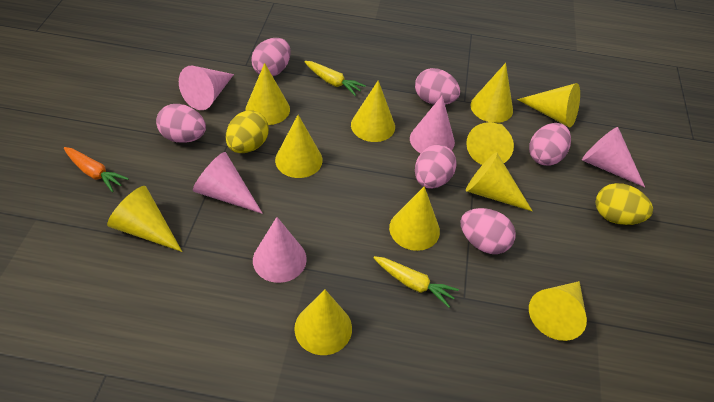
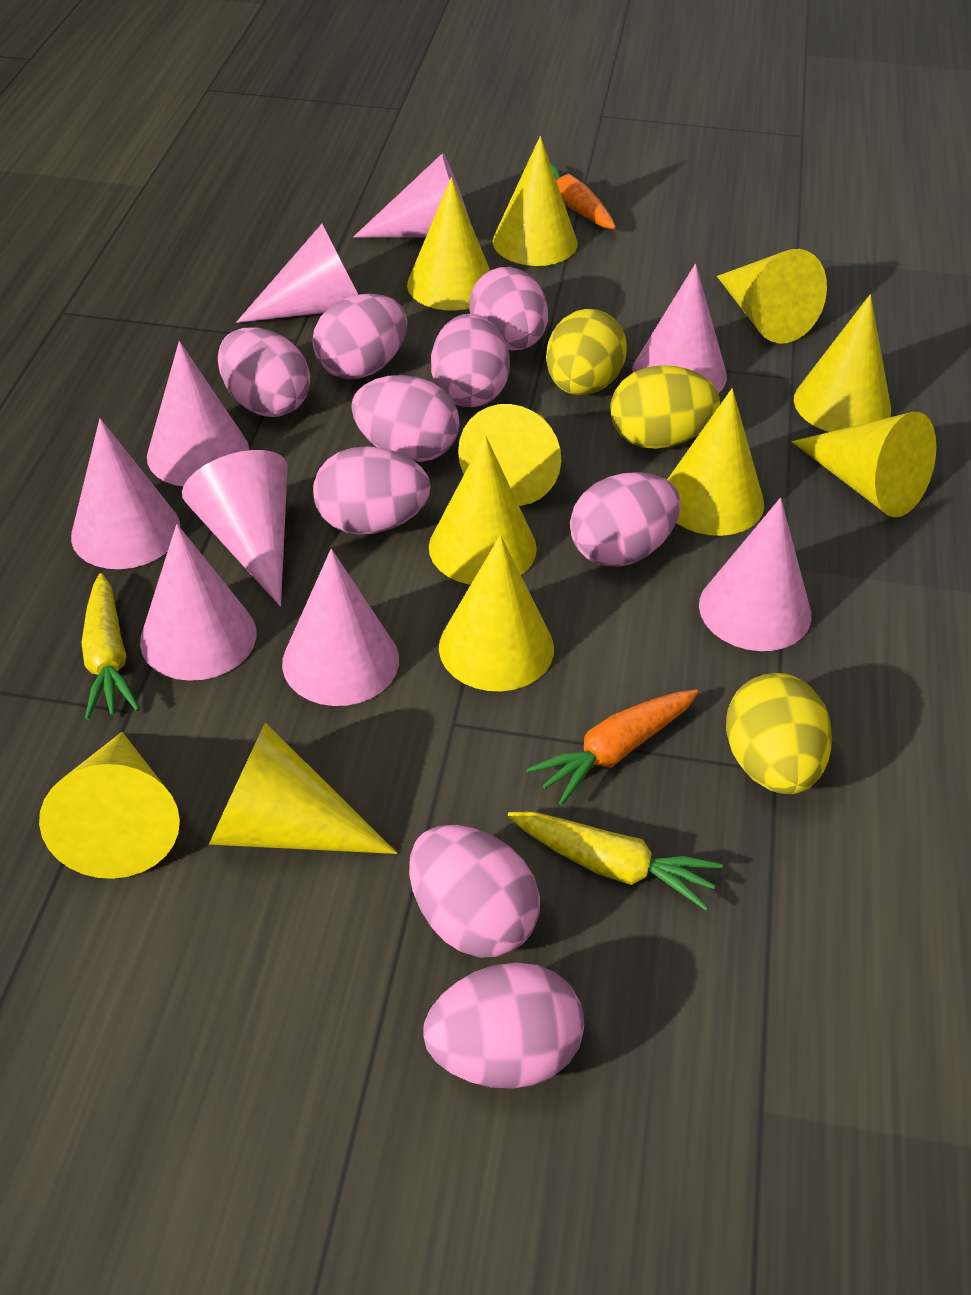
orange carrot: 1 -> 2
pink cone: 5 -> 9
pink egg: 6 -> 9
yellow egg: 2 -> 3

